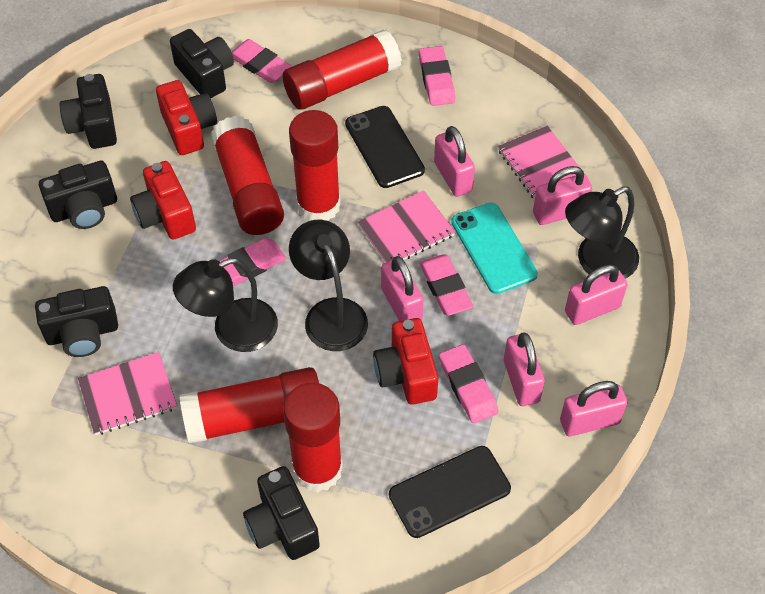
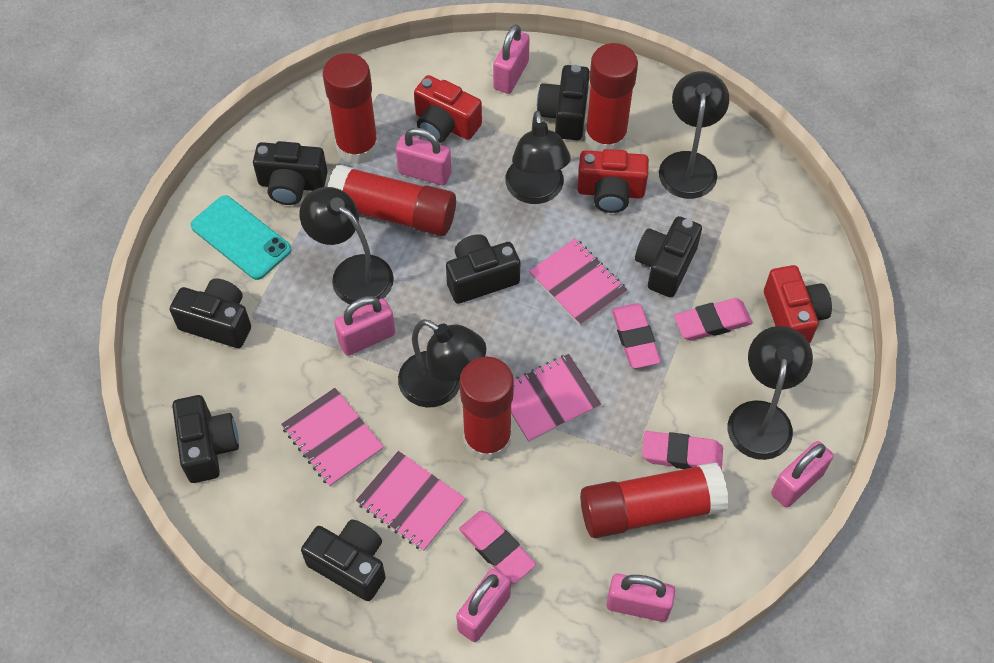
black camera: 5 -> 7
black lamp: 3 -> 5
black phone: 2 -> 0
pink eraser: 5 -> 4
pink notebook: 3 -> 4

